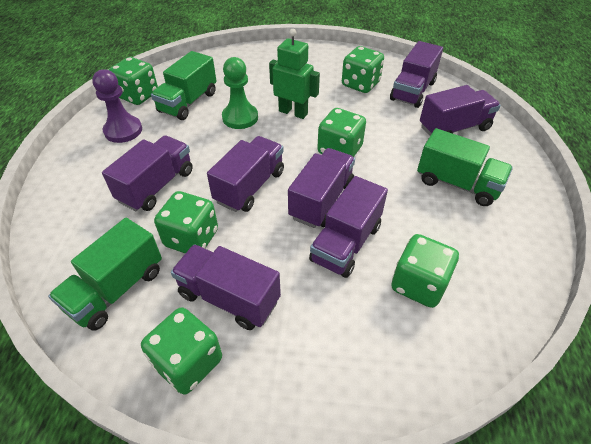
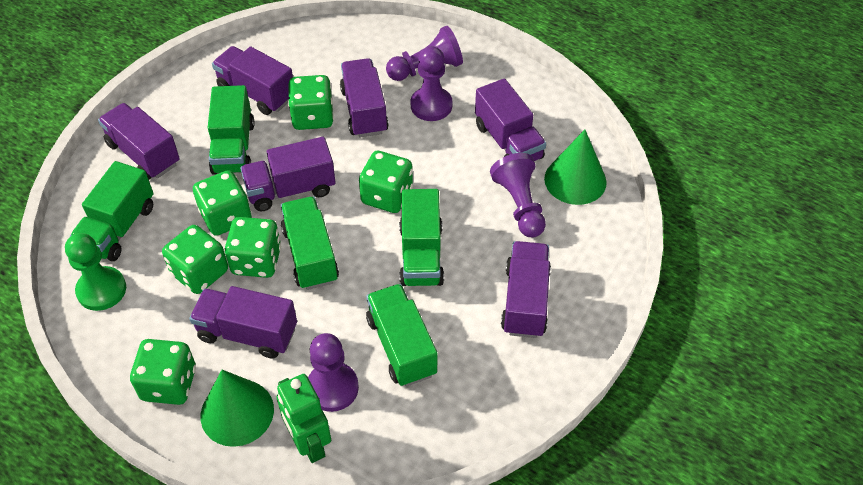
green cone: 0 -> 2
green truck: 3 -> 5
purple pawn: 1 -> 4

